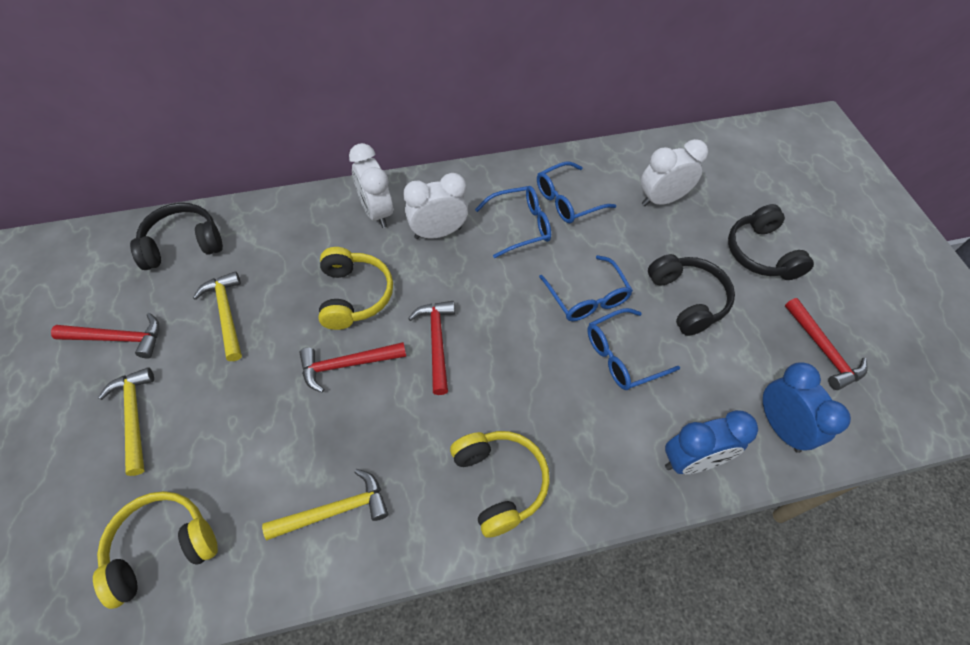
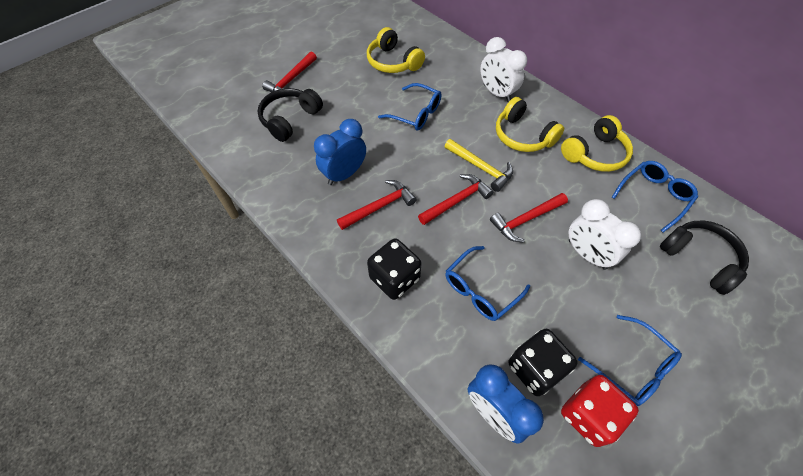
black dice: 0 -> 2
black headphones: 3 -> 2
red dice: 0 -> 1
white clock: 3 -> 2
yellow hammer: 3 -> 1

